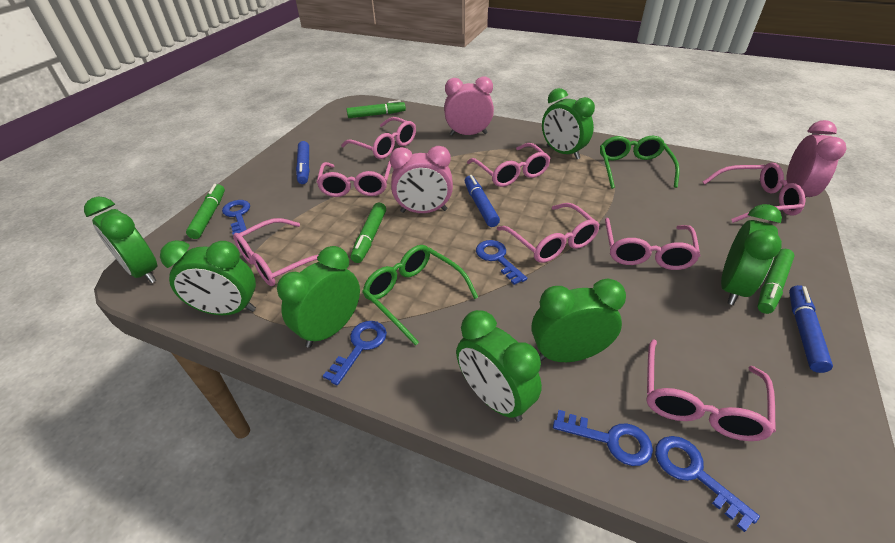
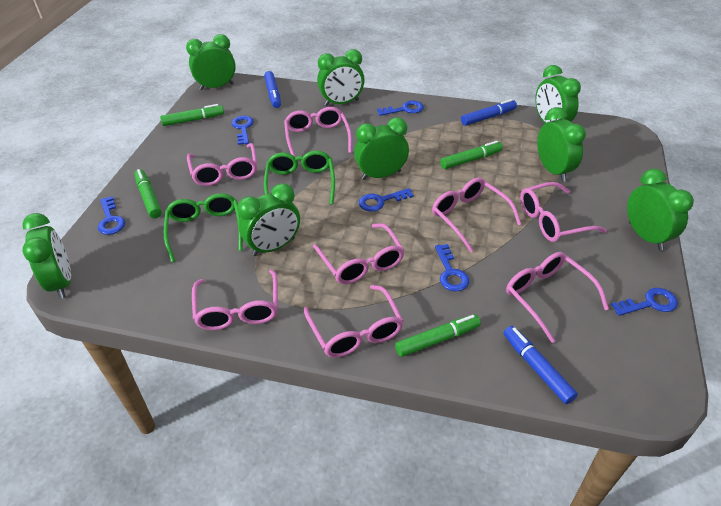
blue key: 5 -> 6
green clock: 7 -> 8
pink clock: 3 -> 0

